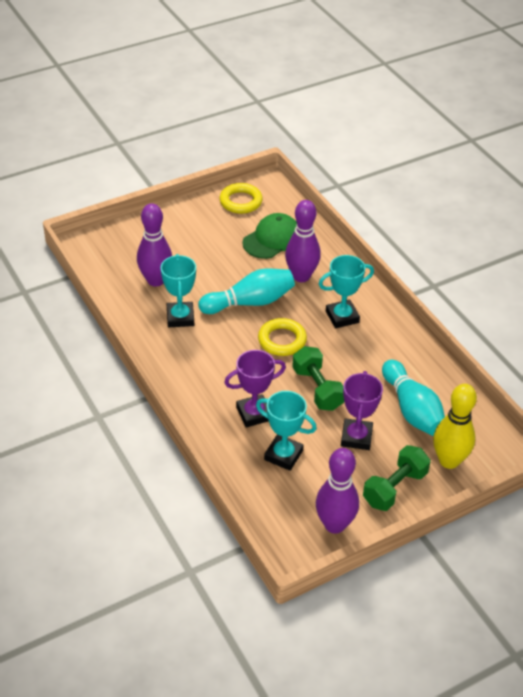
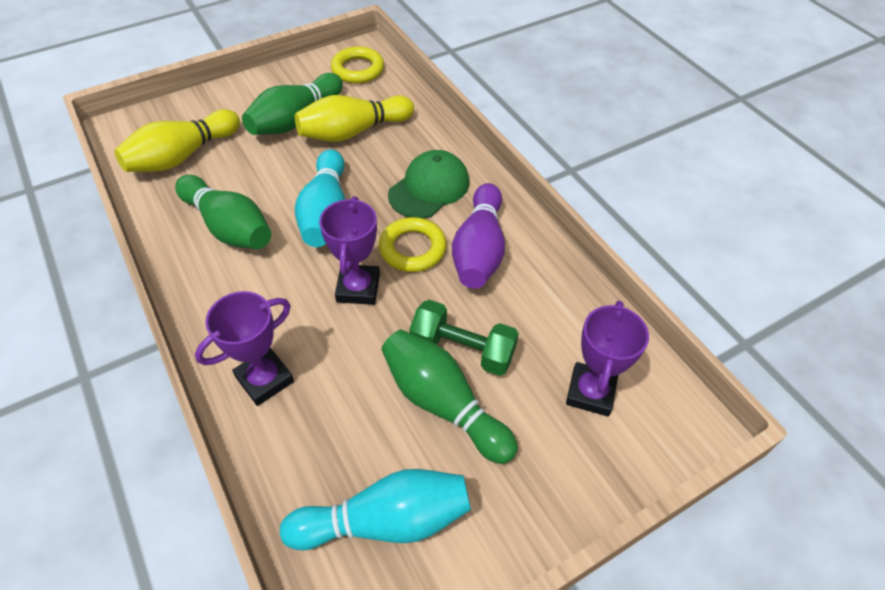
green bowling pin: 0 -> 3
green dumbbell: 2 -> 1
purple bowling pin: 3 -> 1
purple trophy: 2 -> 3
turquoise trophy: 3 -> 0
yellow bowling pin: 1 -> 2

